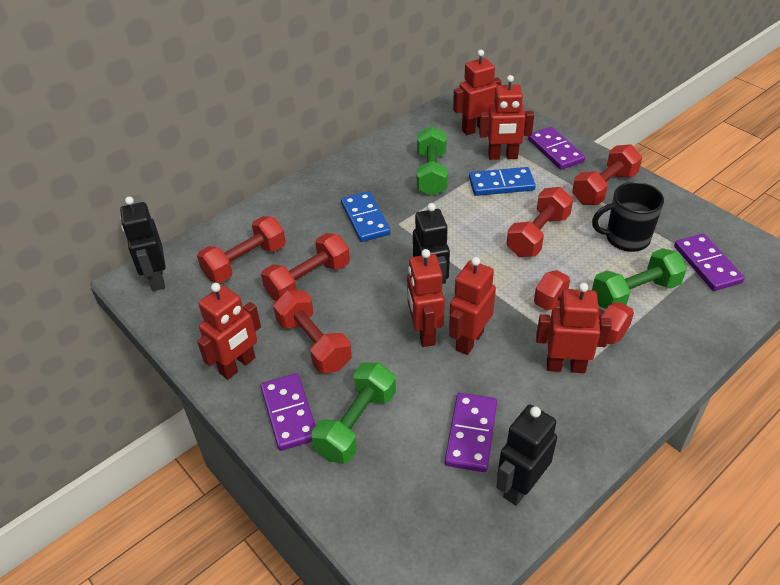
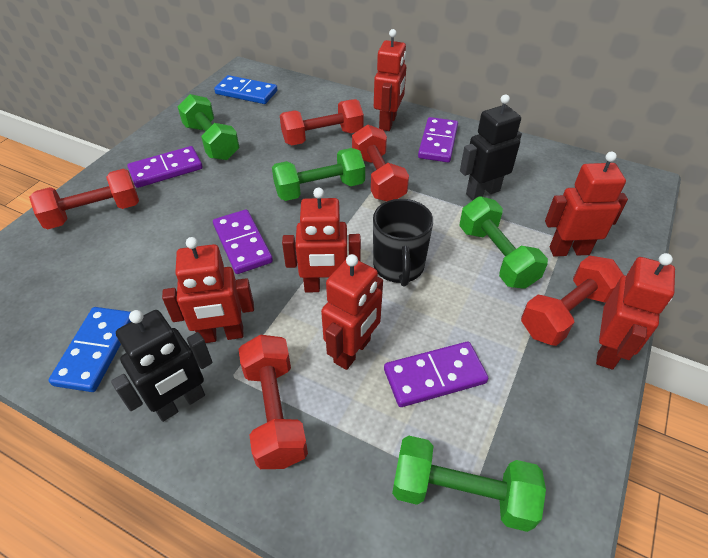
black robot: 3 -> 2
green dumbbell: 3 -> 4
red dumbbell: 6 -> 5

